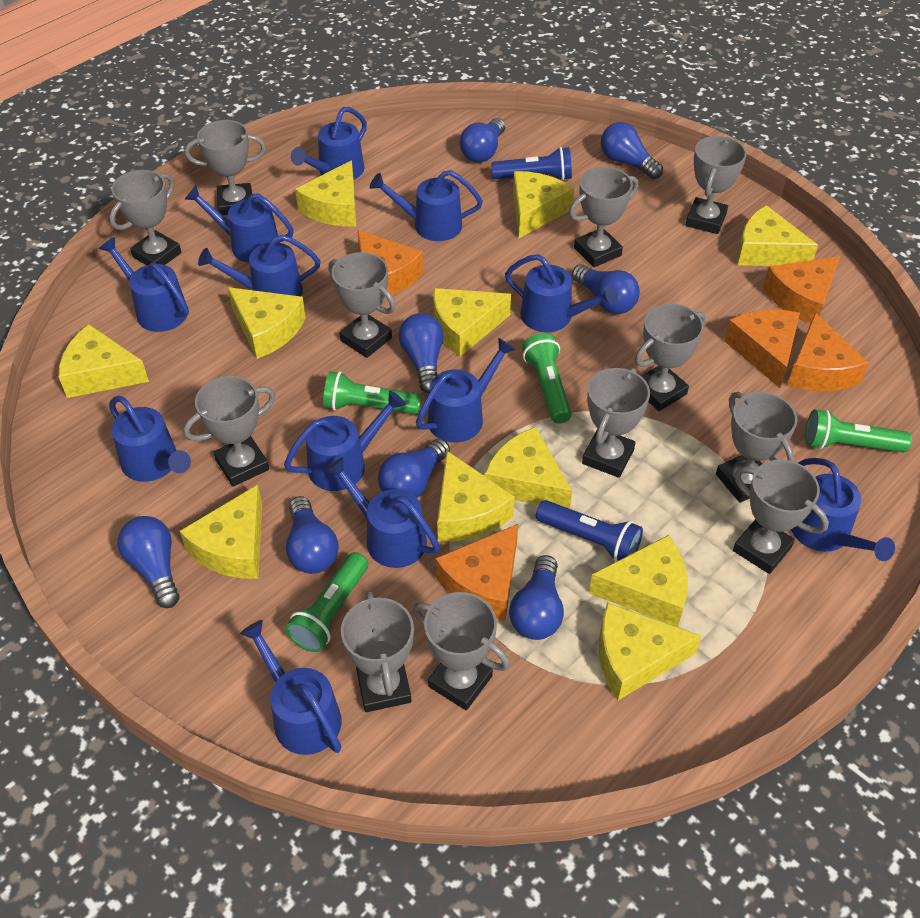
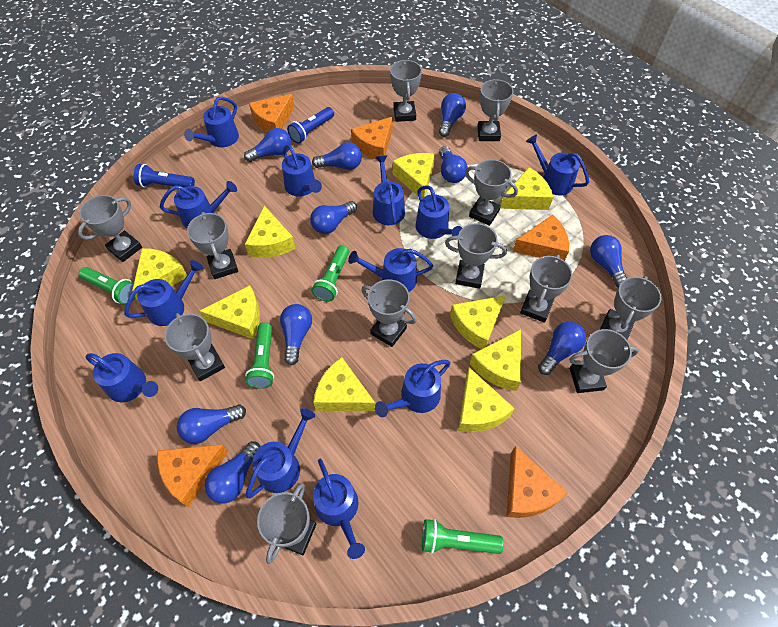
blue light bulb: 8 -> 10
yellow cheese: 11 -> 9

